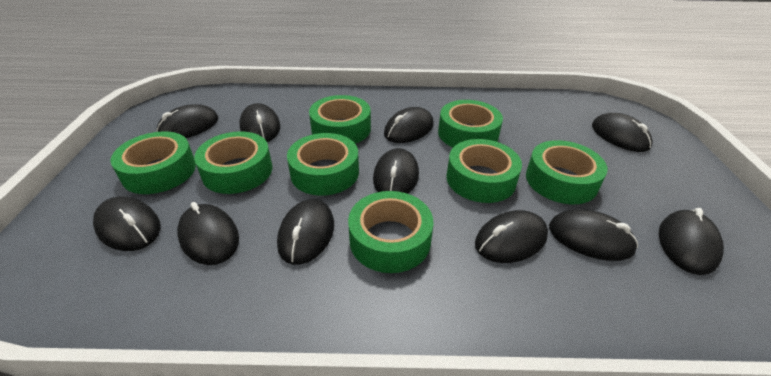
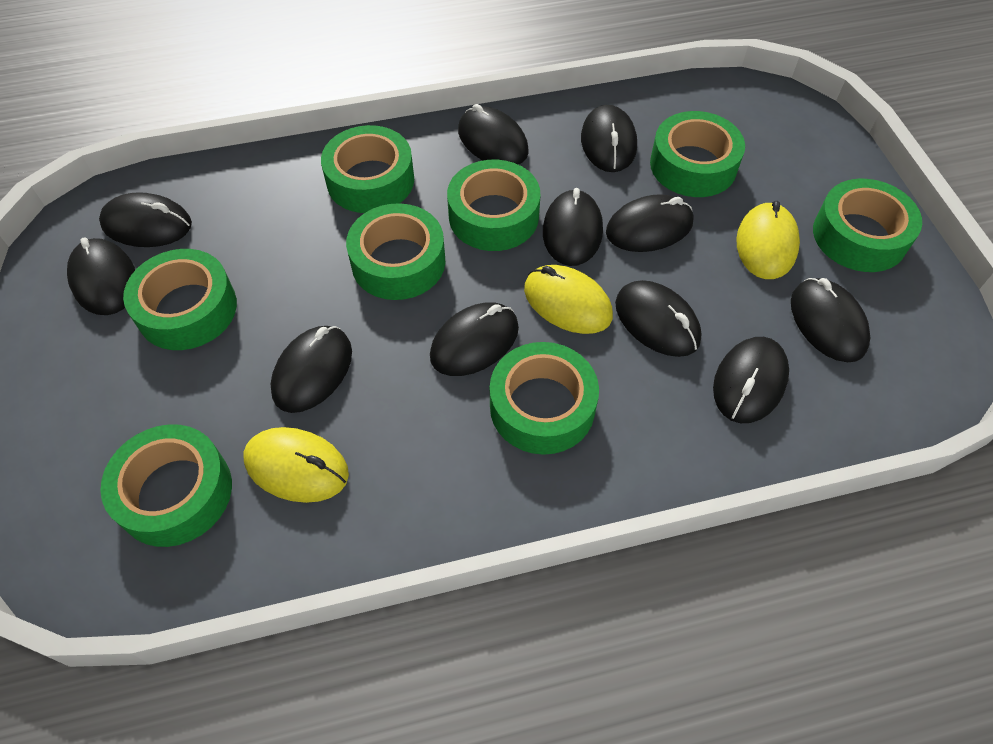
yellow mouse: 0 -> 3

